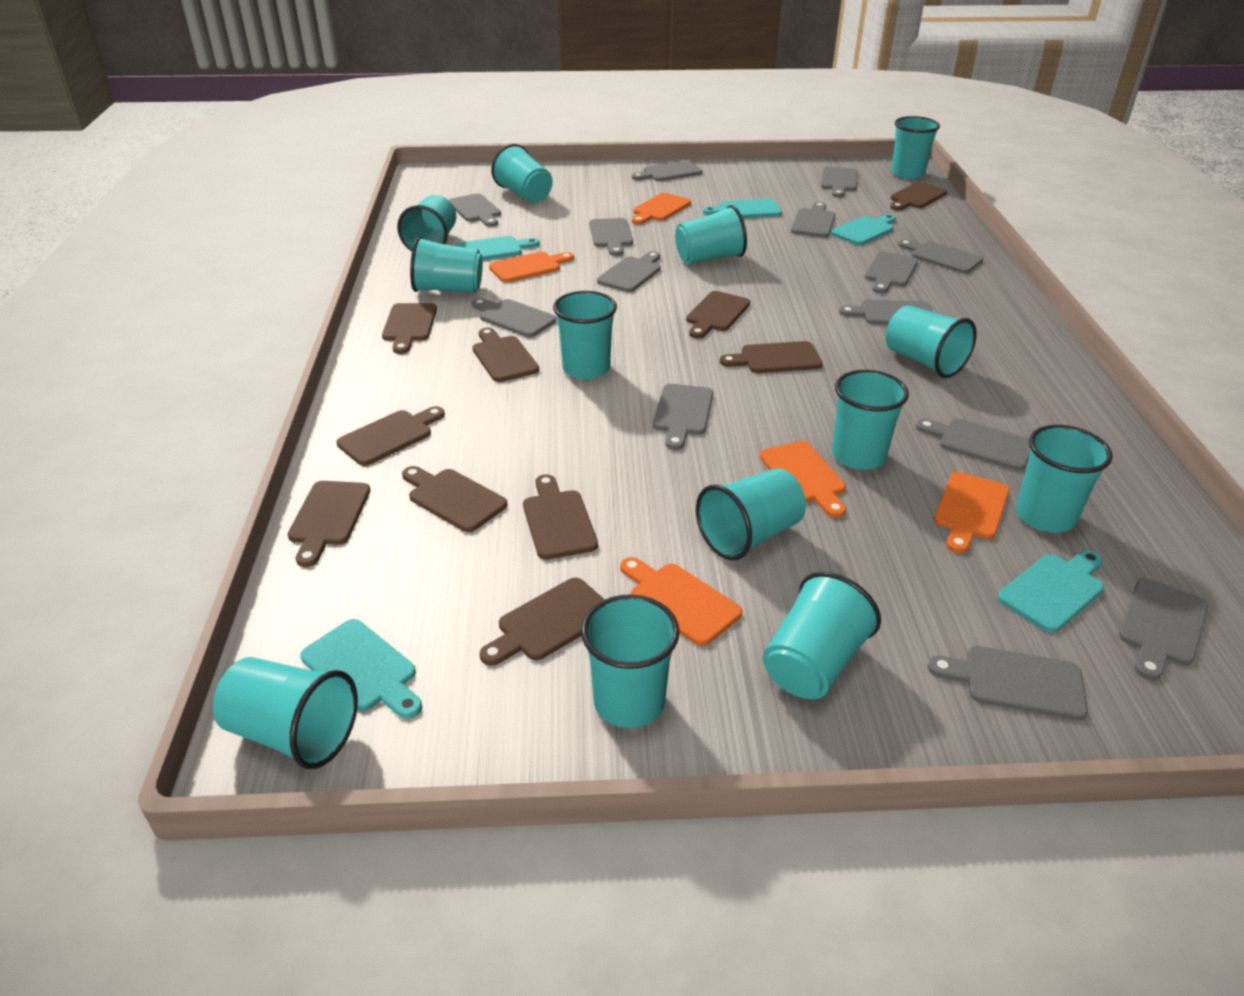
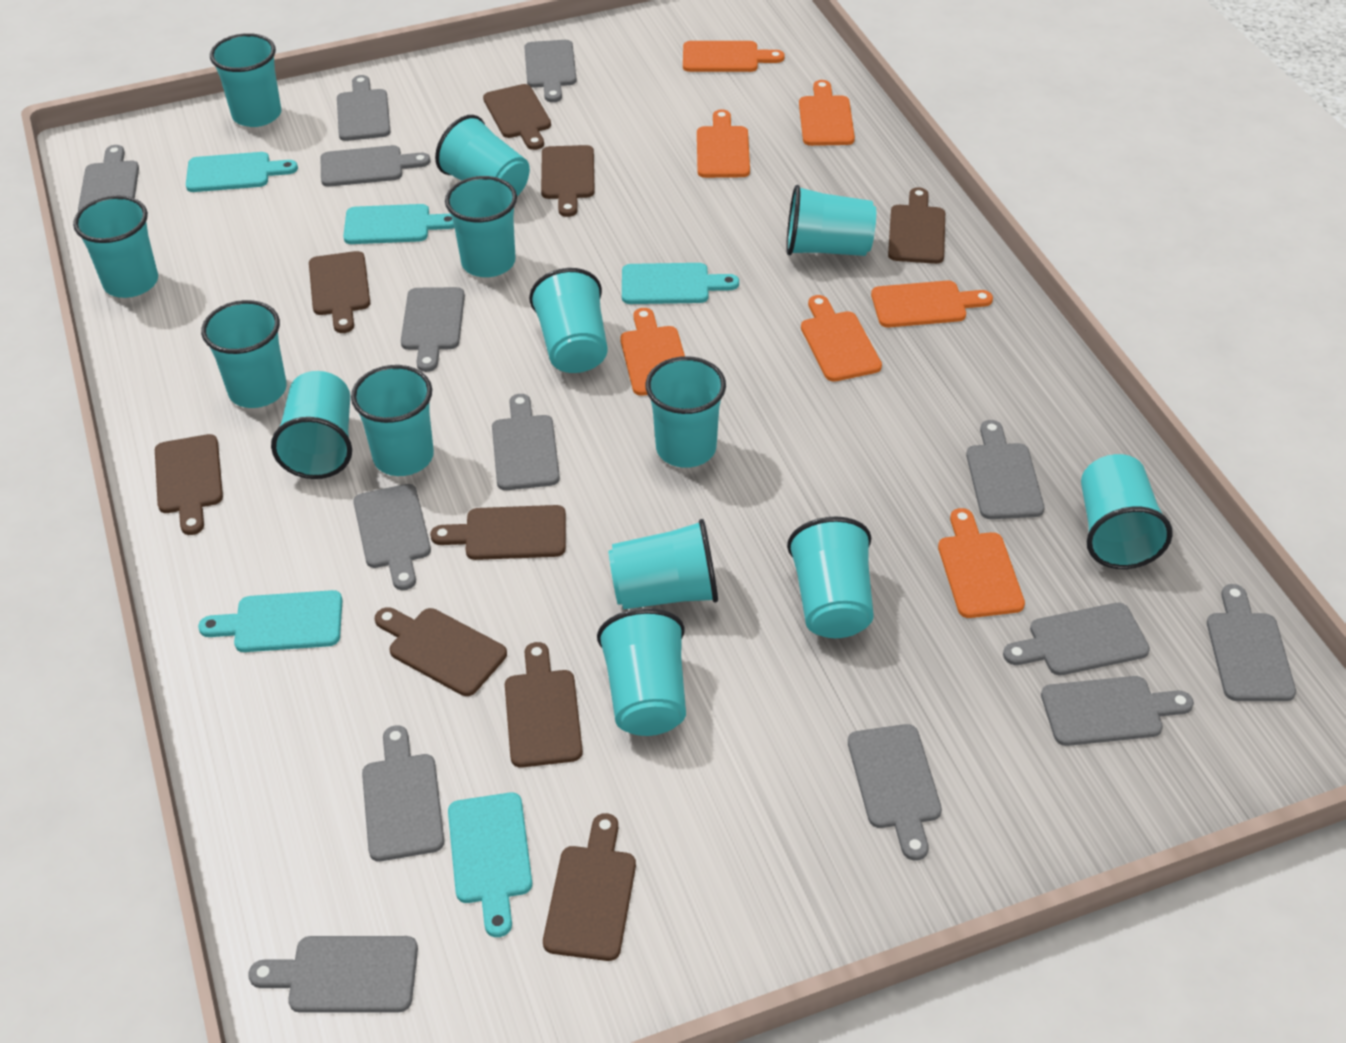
brown cutting board: 10 -> 9
orange cutting board: 5 -> 7
turquoise cup: 13 -> 14

